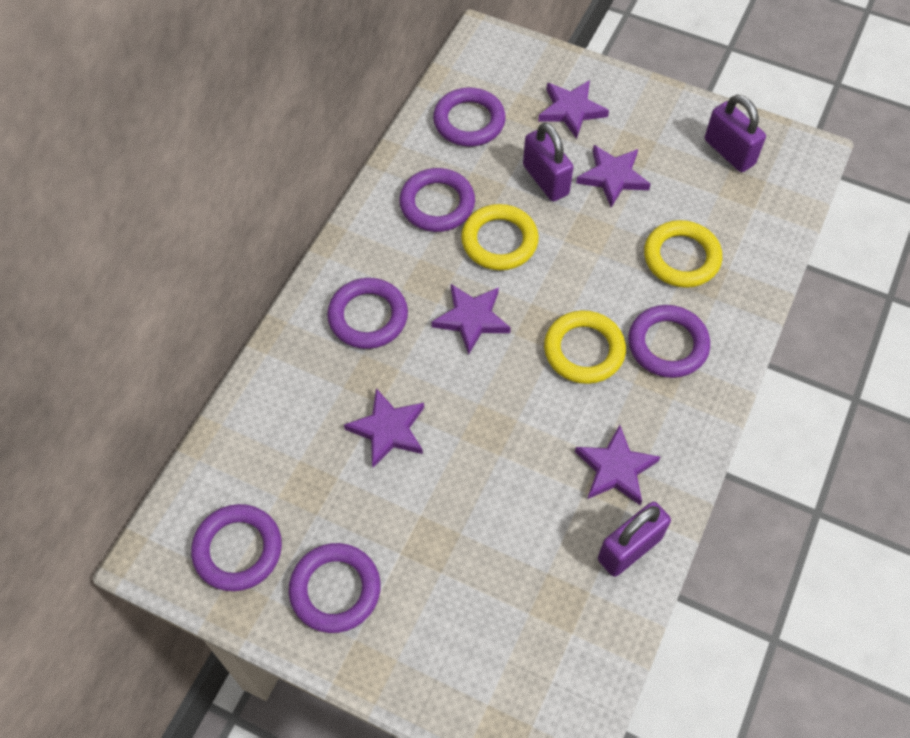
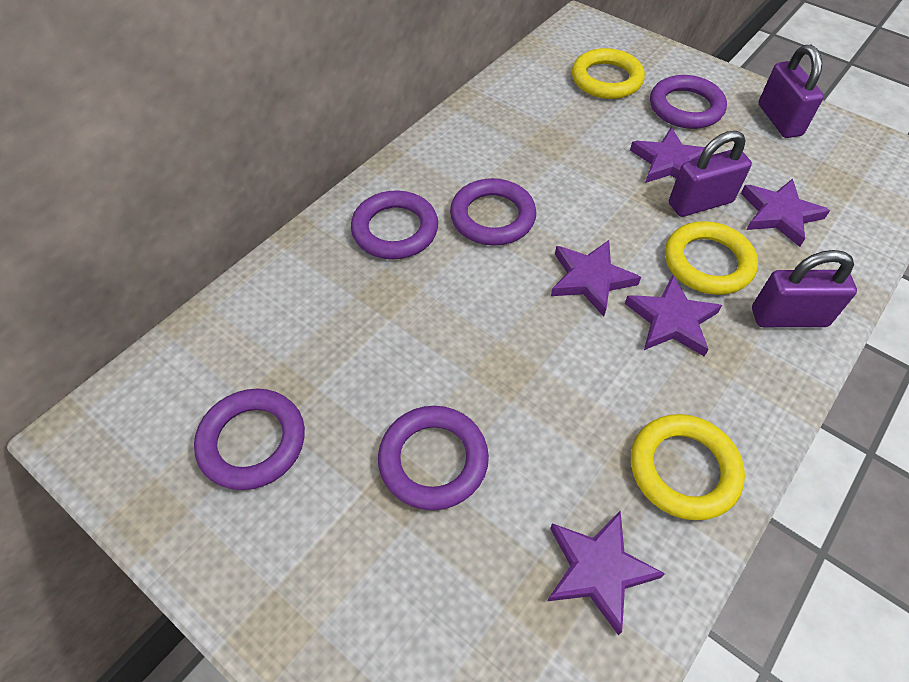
purple ring: 6 -> 5

